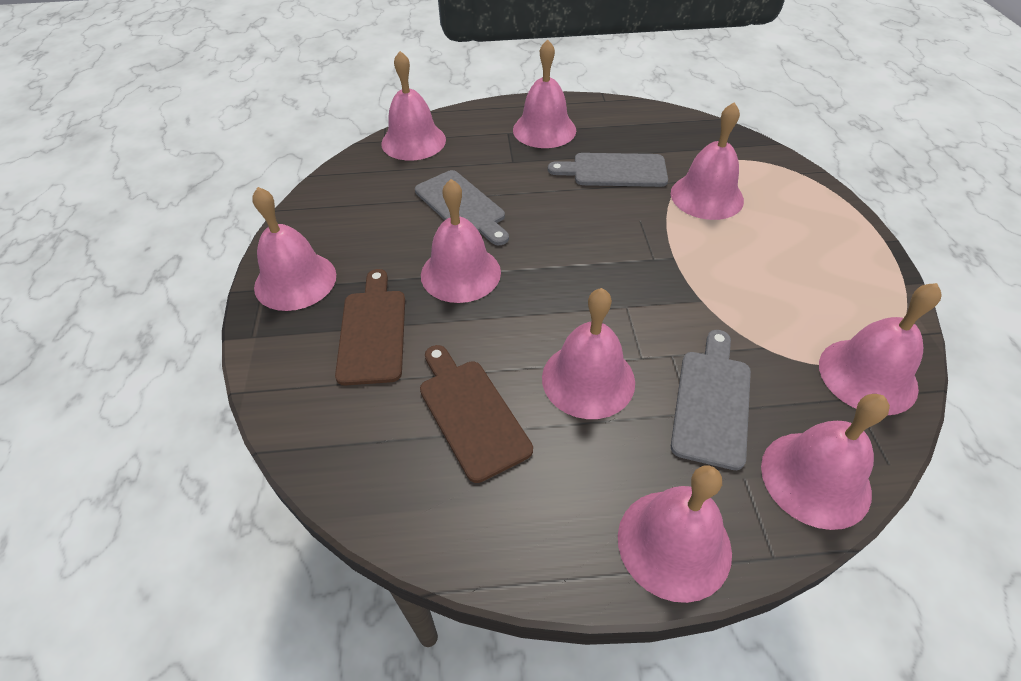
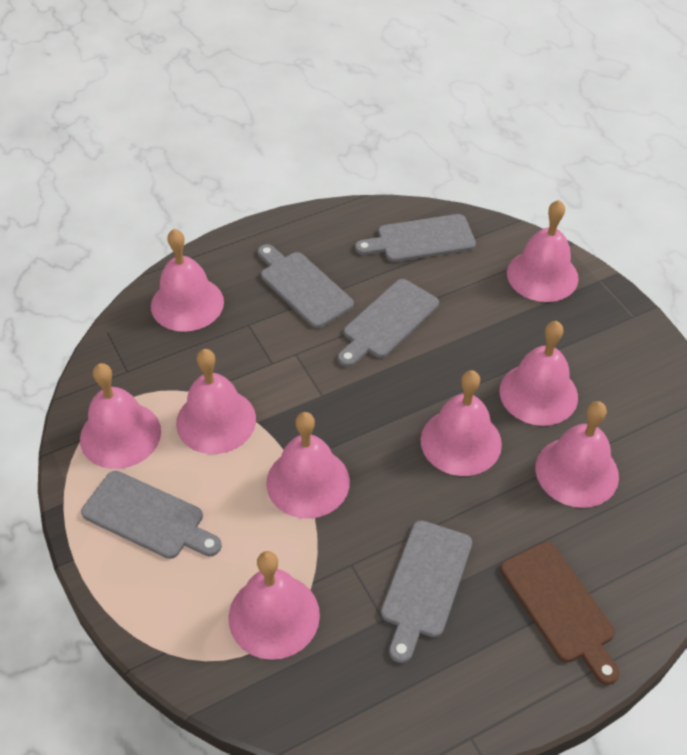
brown cutting board: 2 -> 1
grey cutting board: 3 -> 5

